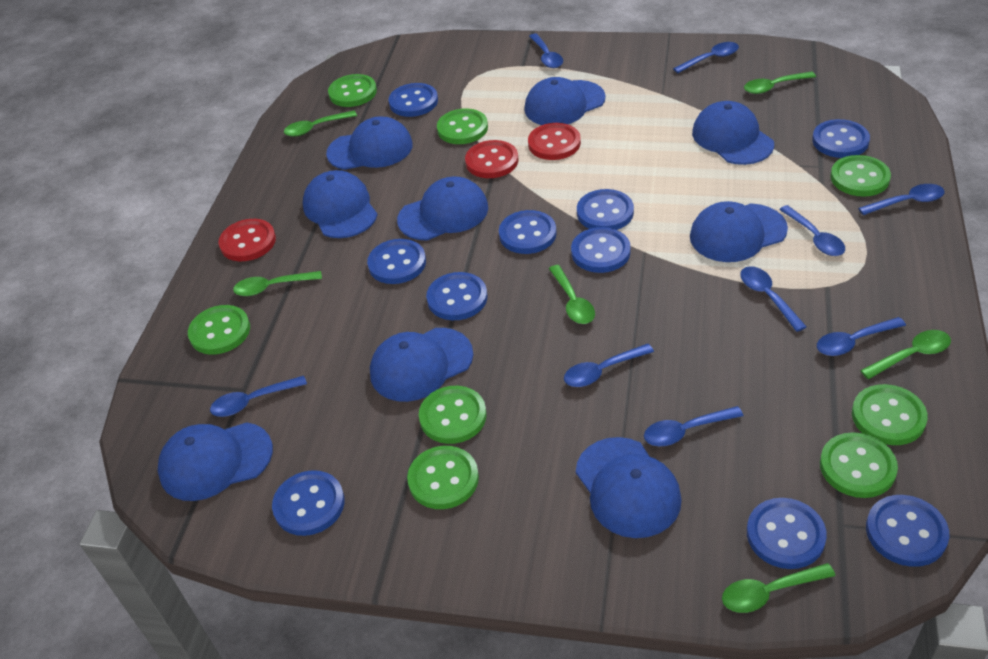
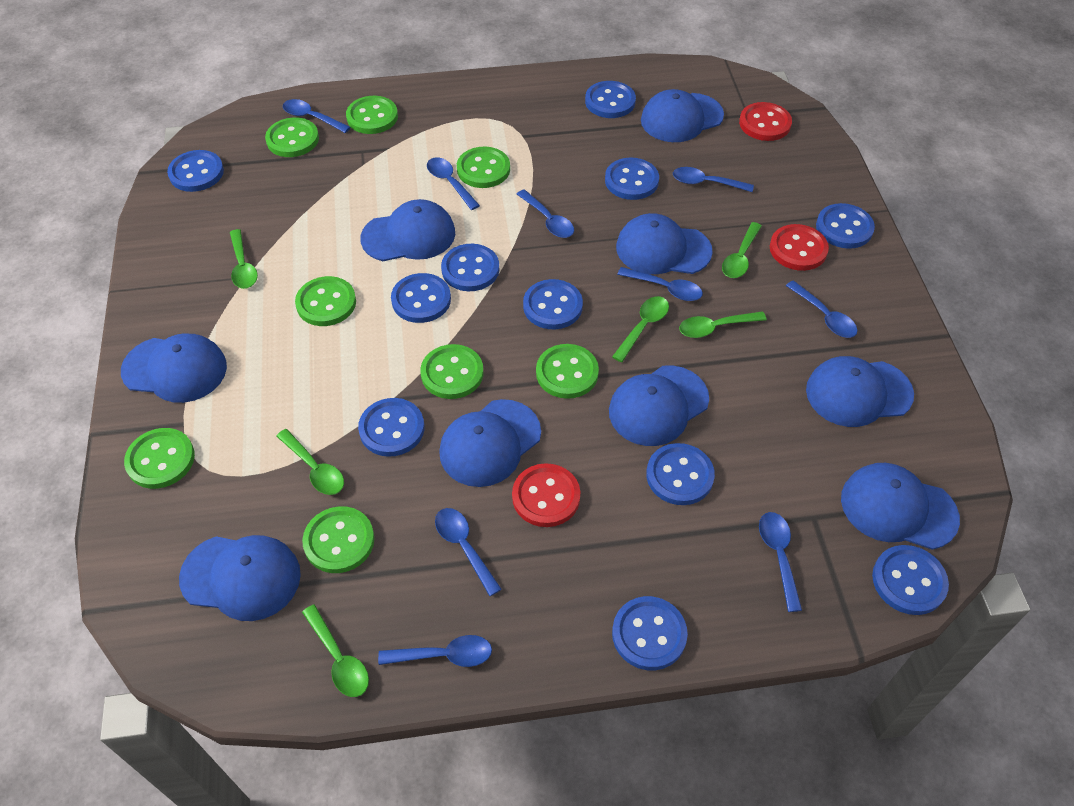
blue button: 10 -> 11

